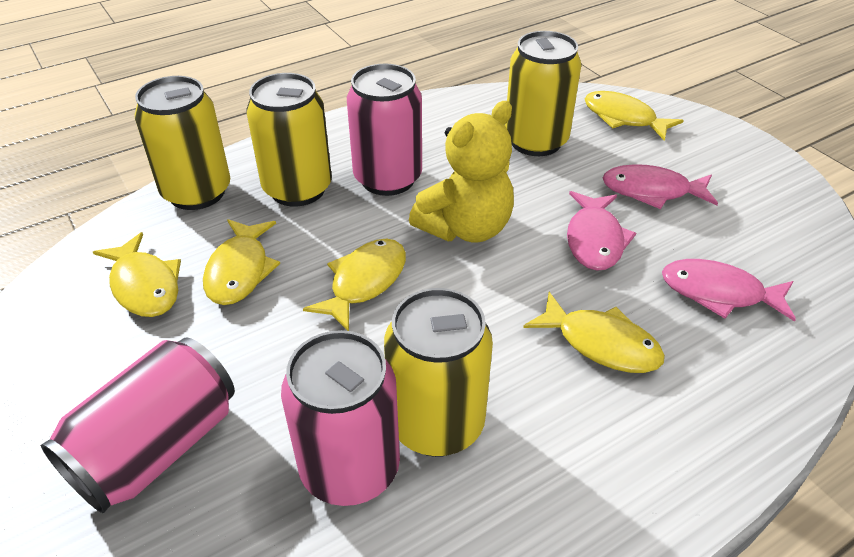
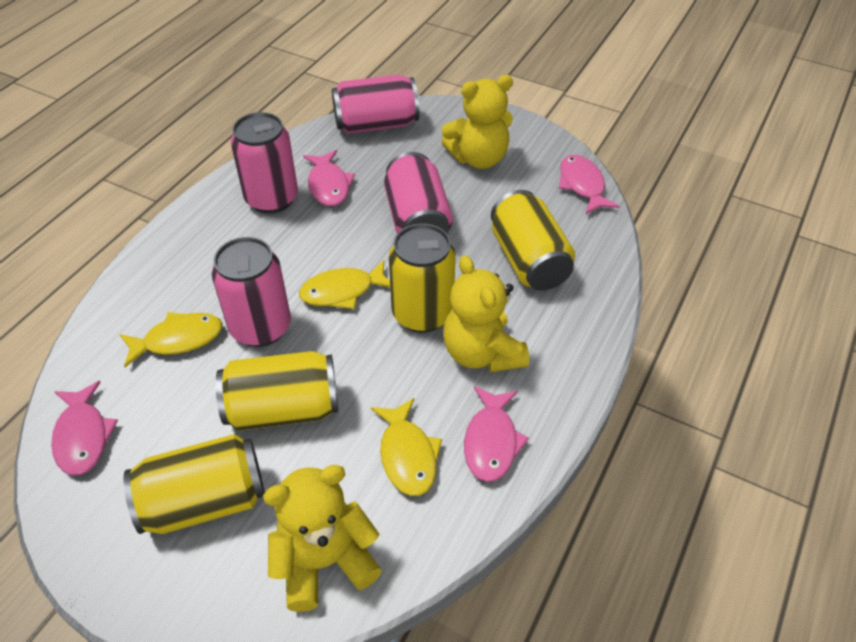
pink can: 3 -> 4
pink fish: 3 -> 4
yellow fish: 5 -> 3
yellow teddy bear: 1 -> 3

